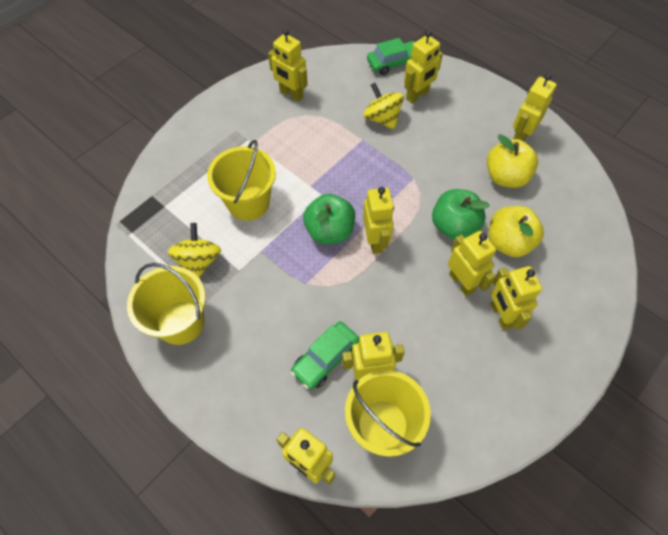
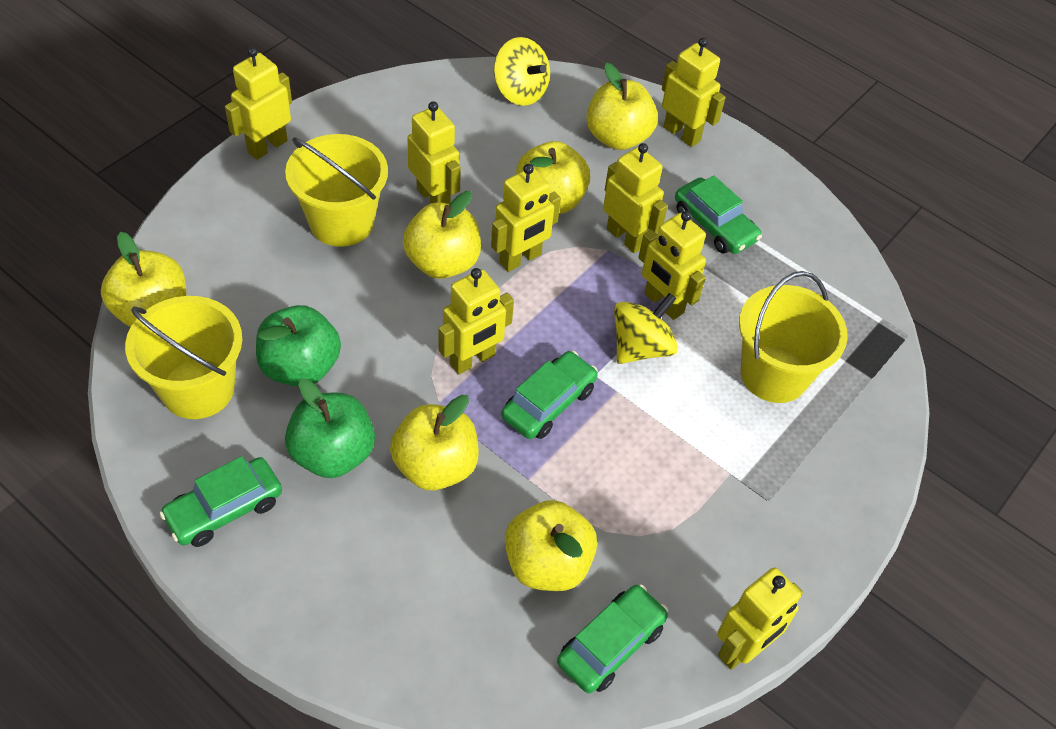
green car: 2 -> 4
yellow apple: 2 -> 6

